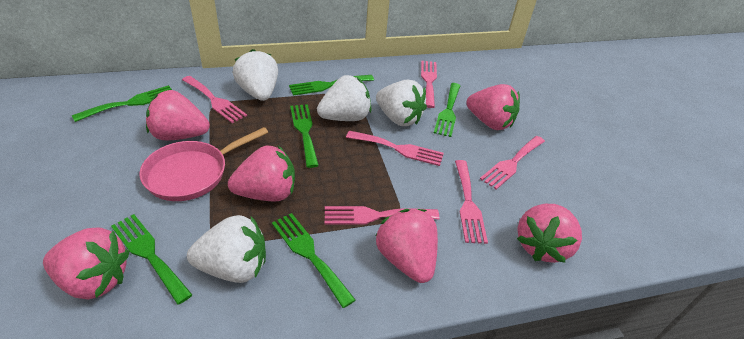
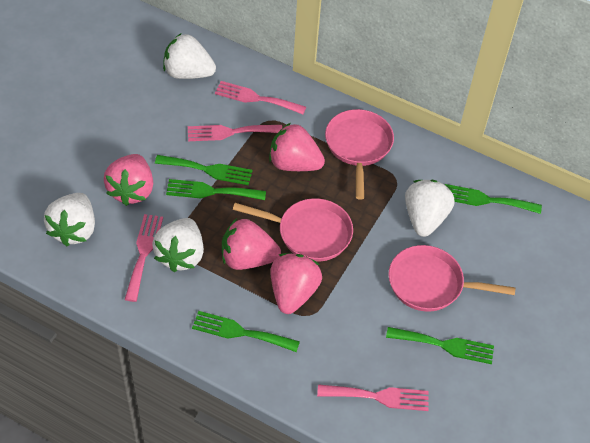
green fork: 6 -> 5
pink fork: 6 -> 4
pink pan: 1 -> 3
pink strawberry: 6 -> 4

